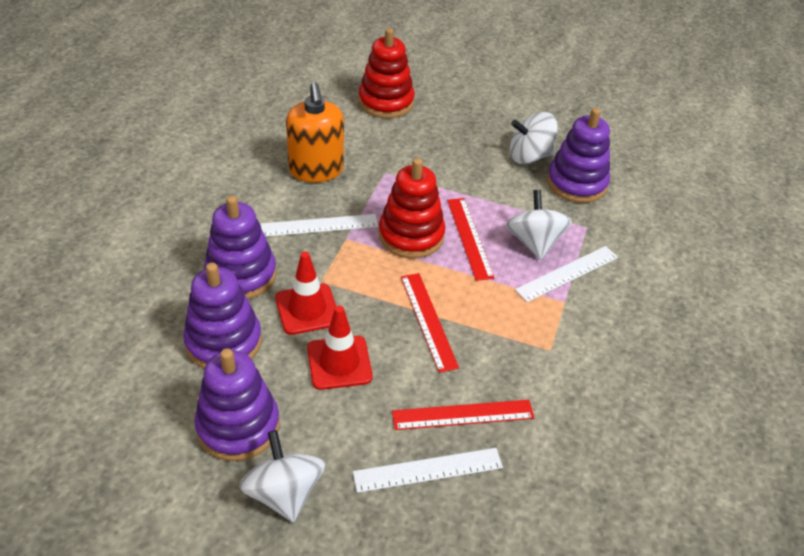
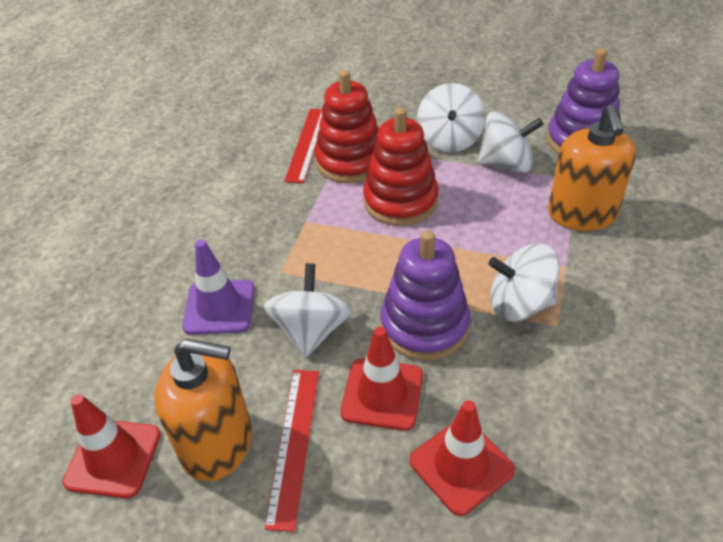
orange soap dispenser: 1 -> 2
purple stacking toy: 4 -> 2
purple traffic cone: 0 -> 1
red ruler: 3 -> 2
red traffic cone: 2 -> 3
white ruler: 3 -> 0
white spinning top: 3 -> 4

